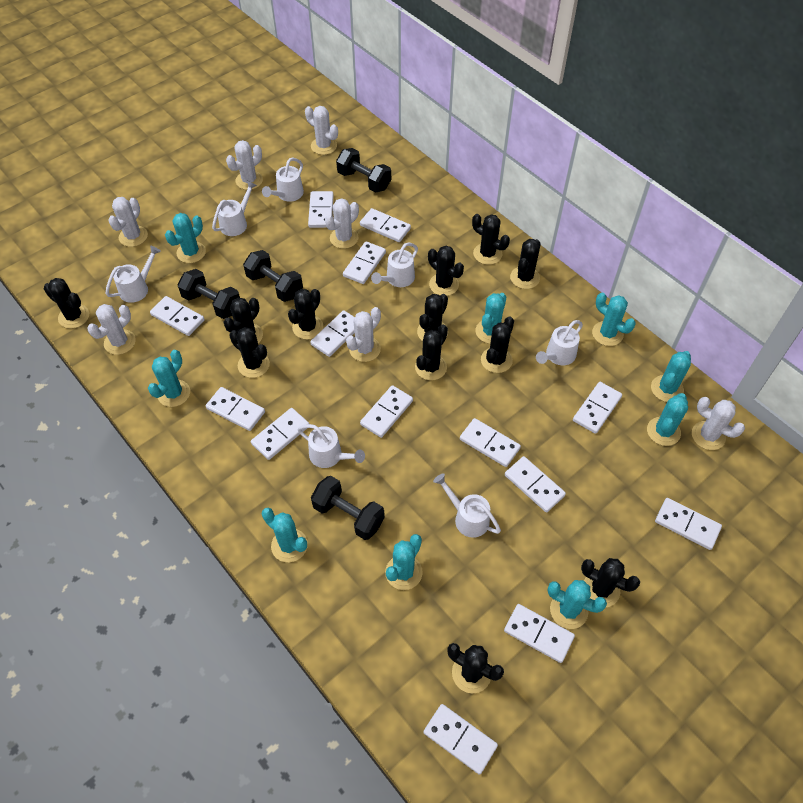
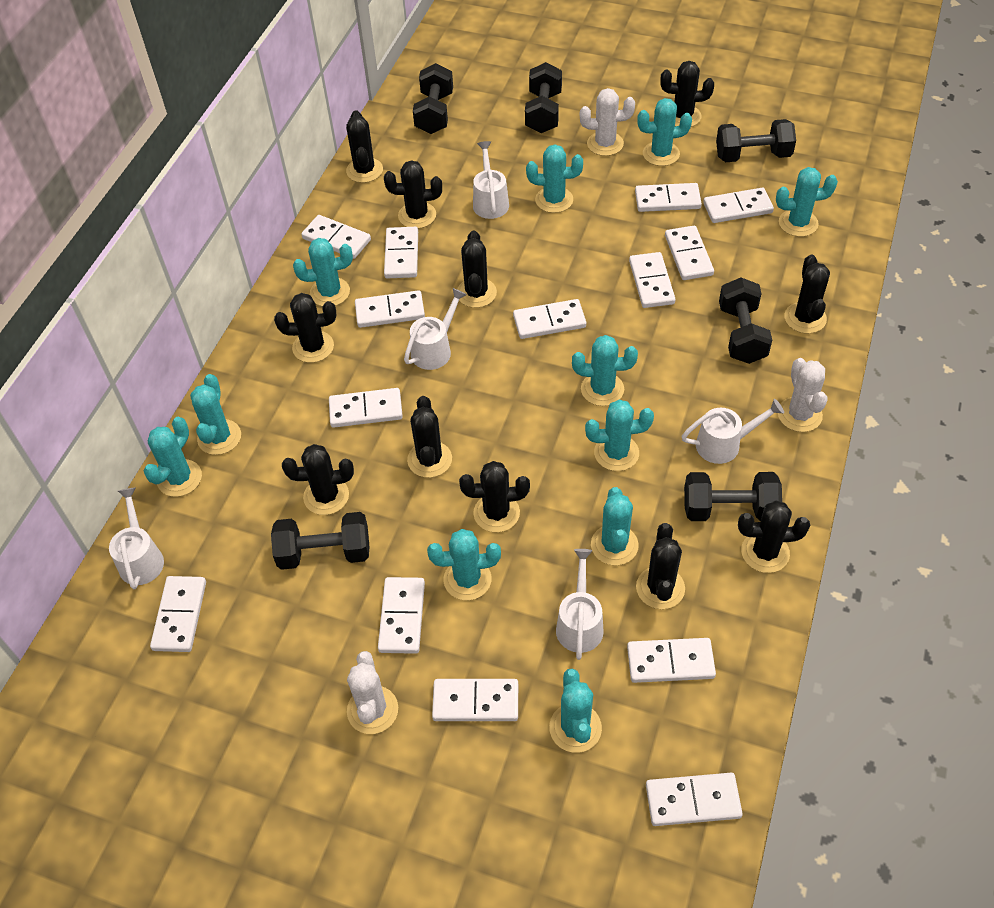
black cactus: 12 -> 11
black dumbbell: 4 -> 6
turquoise cactus: 9 -> 11
white cactus: 7 -> 3
white watering can: 7 -> 5

